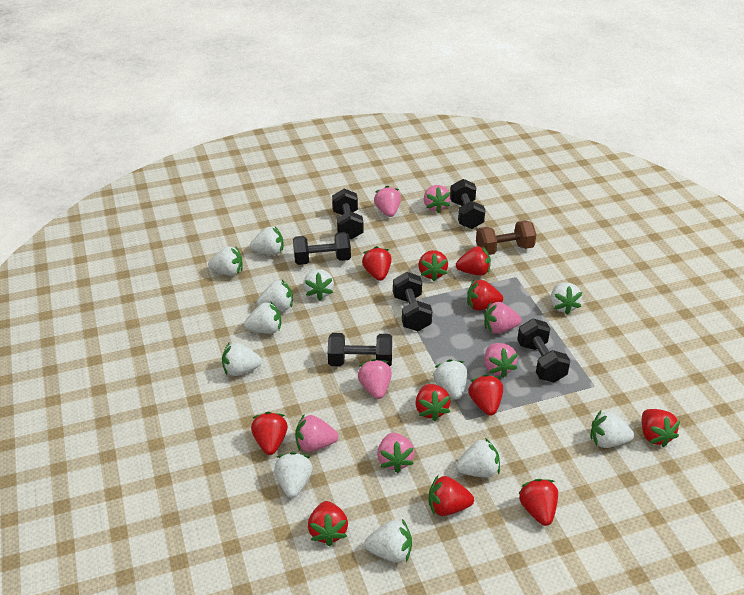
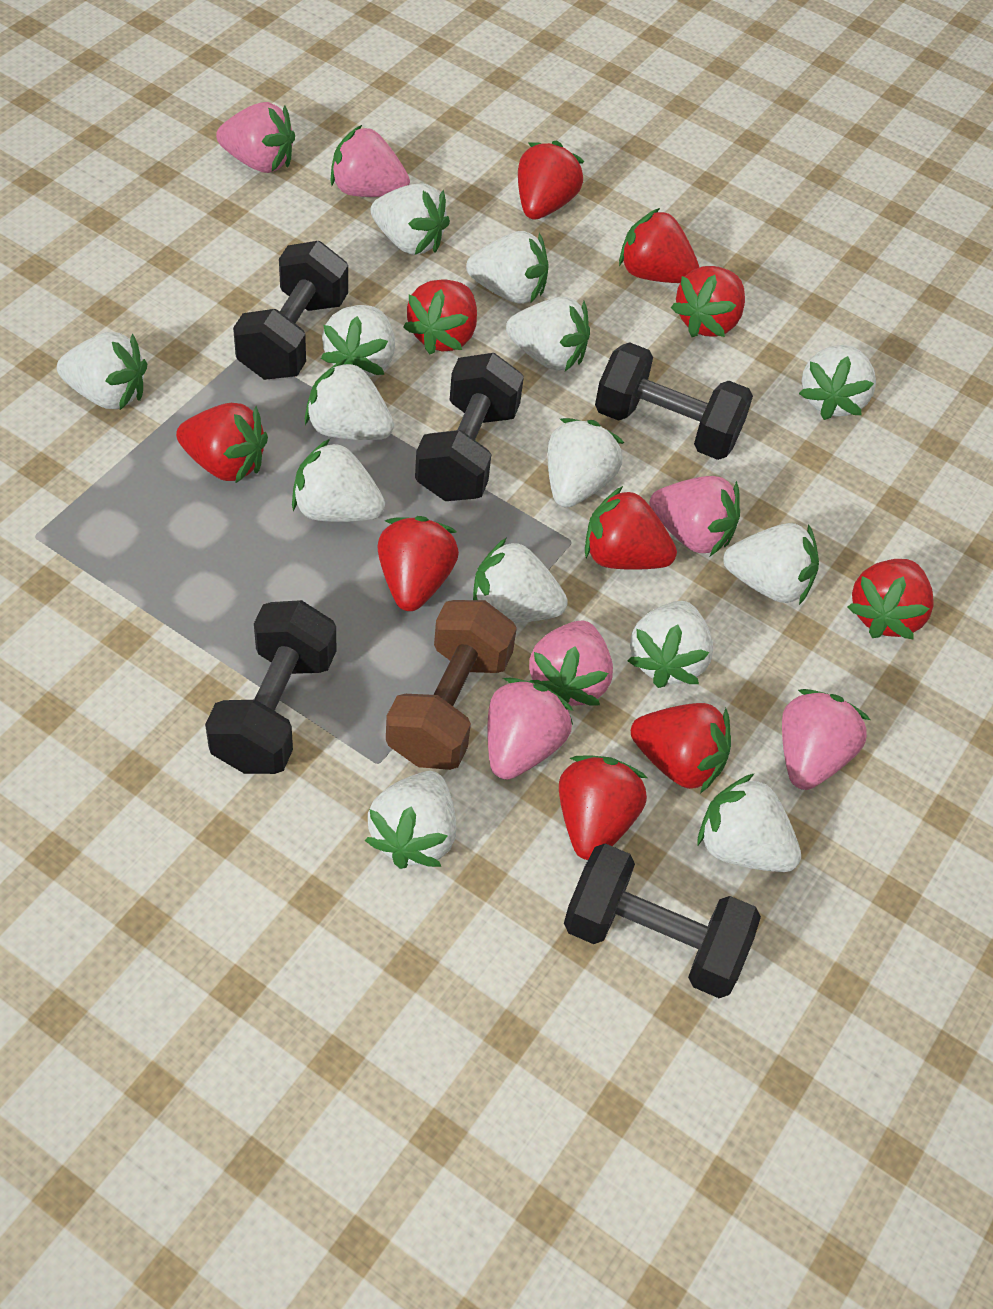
black dumbbell: 6 -> 5
pink strawberry: 7 -> 6
red strawberry: 11 -> 10
white strawberry: 12 -> 14

